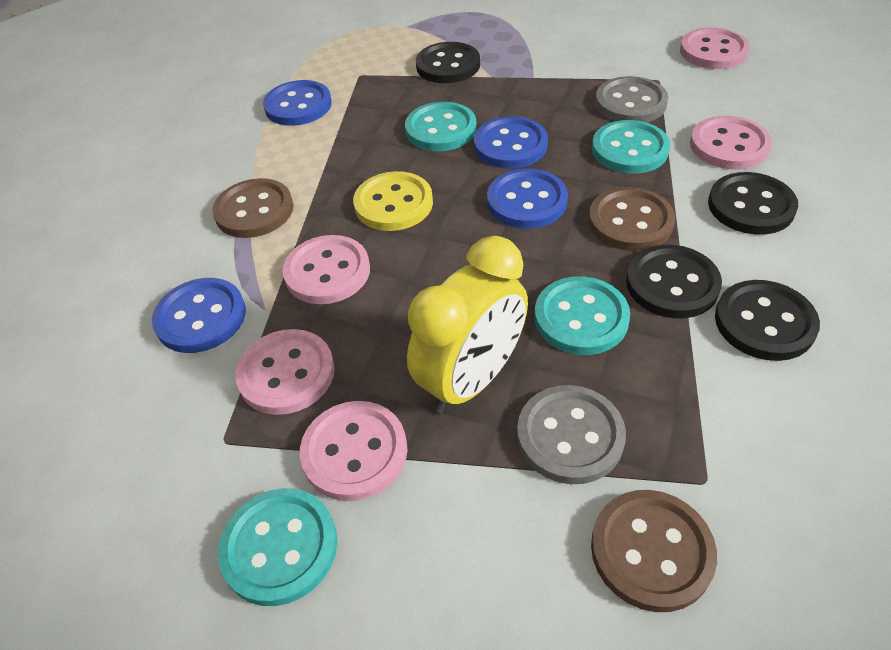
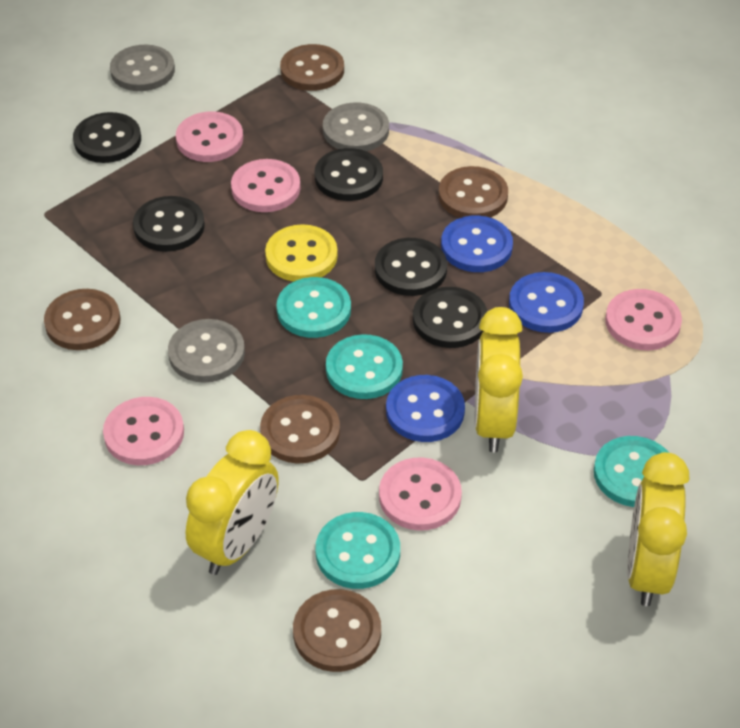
black button: 4 -> 5
blue button: 4 -> 3
brown button: 3 -> 5
grey button: 2 -> 3
yellow clock: 1 -> 3

